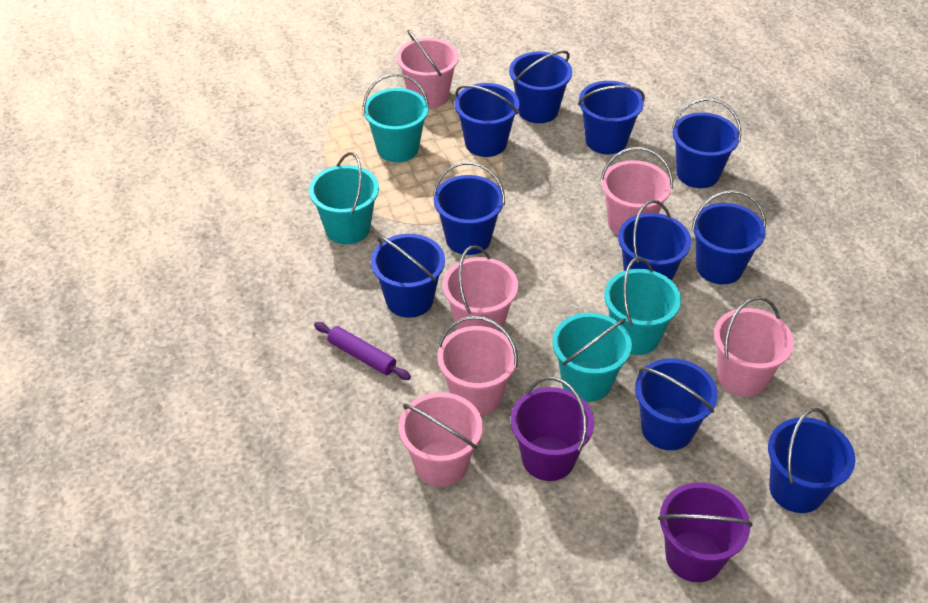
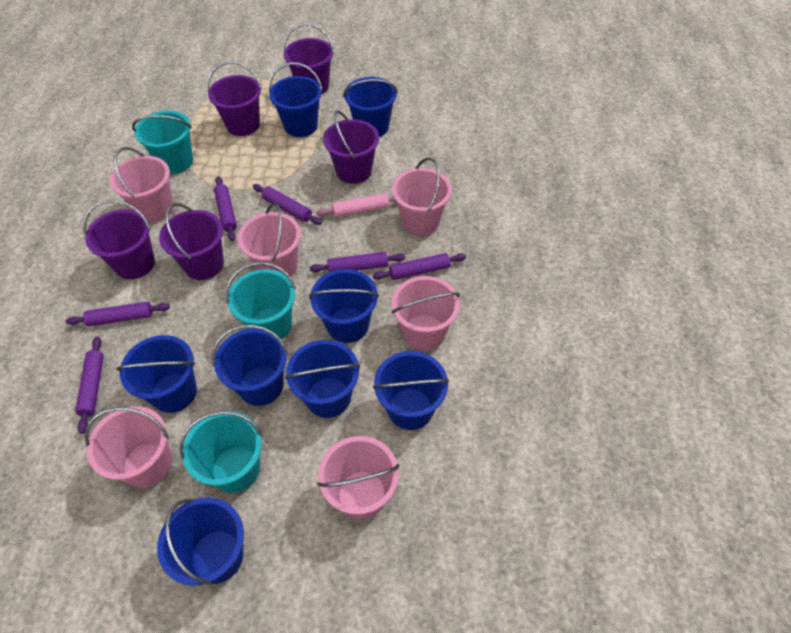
blue bucket: 10 -> 8
pink rolling pin: 0 -> 1
purple bucket: 2 -> 5
purple rolling pin: 1 -> 6
turquoise bucket: 4 -> 3

